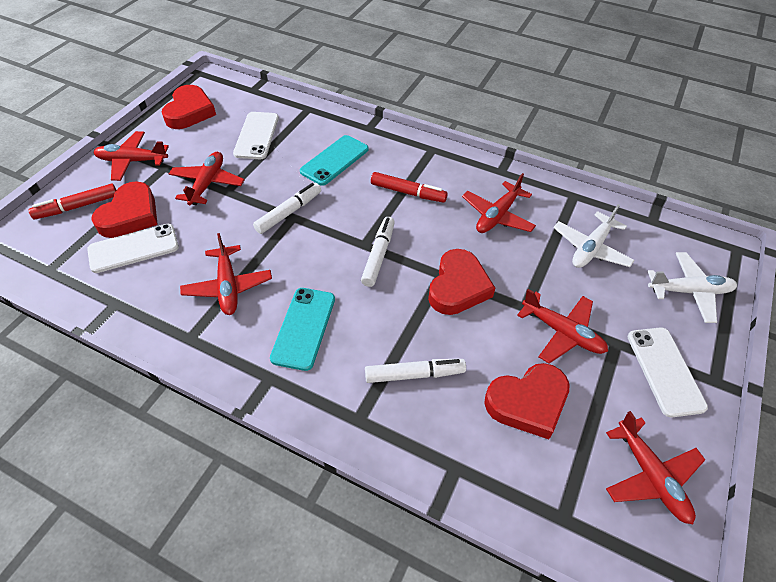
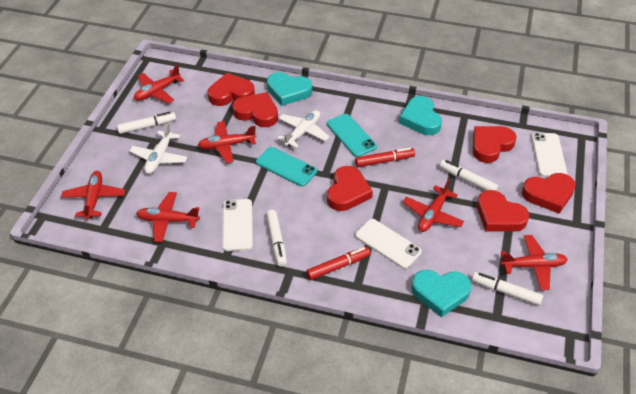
red heart: 4 -> 6
turquoise heart: 0 -> 3
white marker: 3 -> 4

